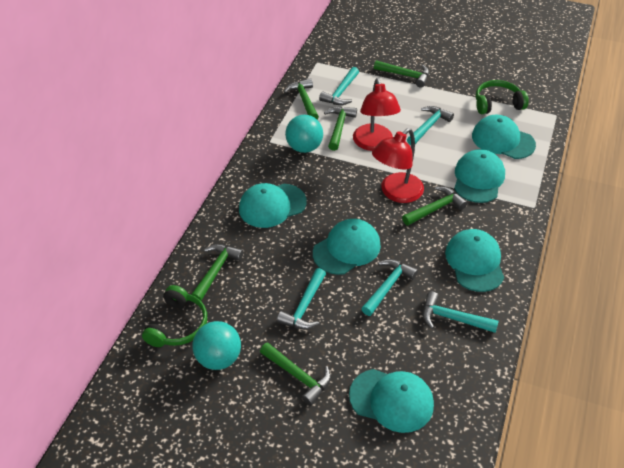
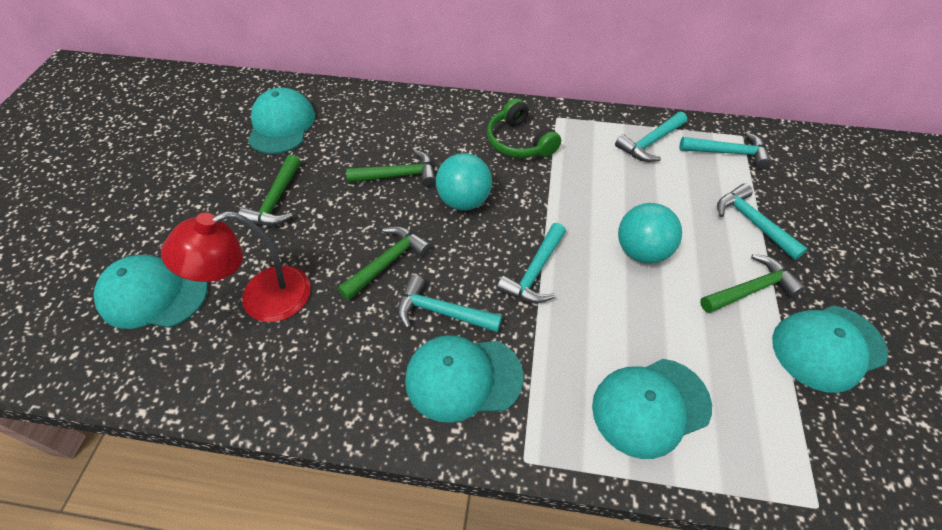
green hammer: 6 -> 4
green headphones: 2 -> 1
red lamp: 2 -> 1
turquoise cap: 6 -> 5

